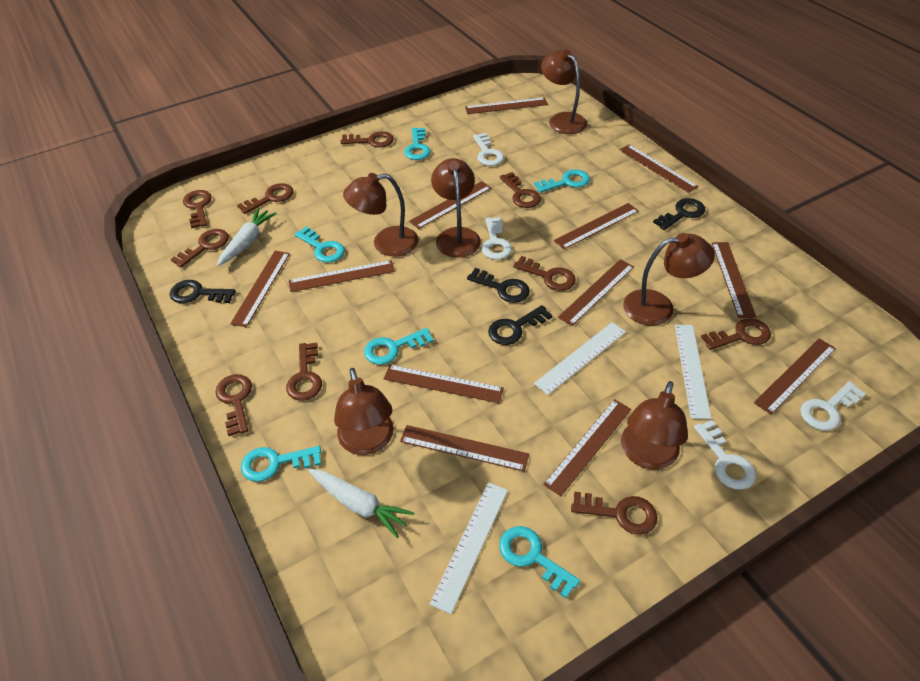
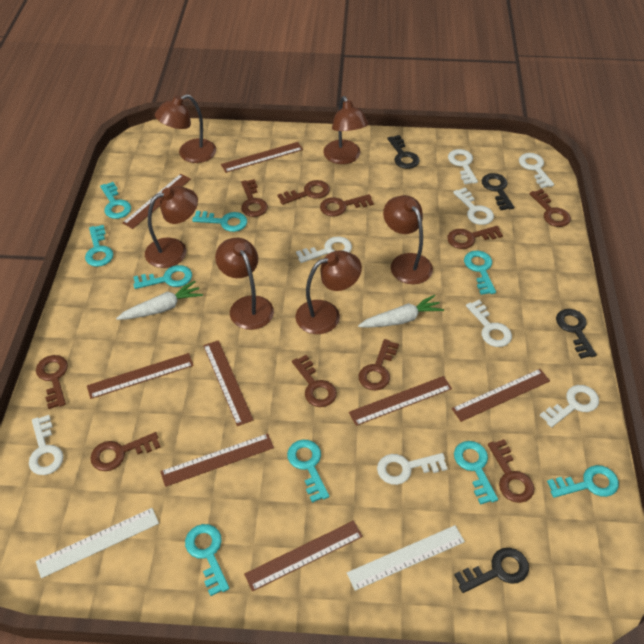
brown ruler: 12 -> 8
turquoise key: 6 -> 9
white key: 4 -> 8
white ruler: 3 -> 2

